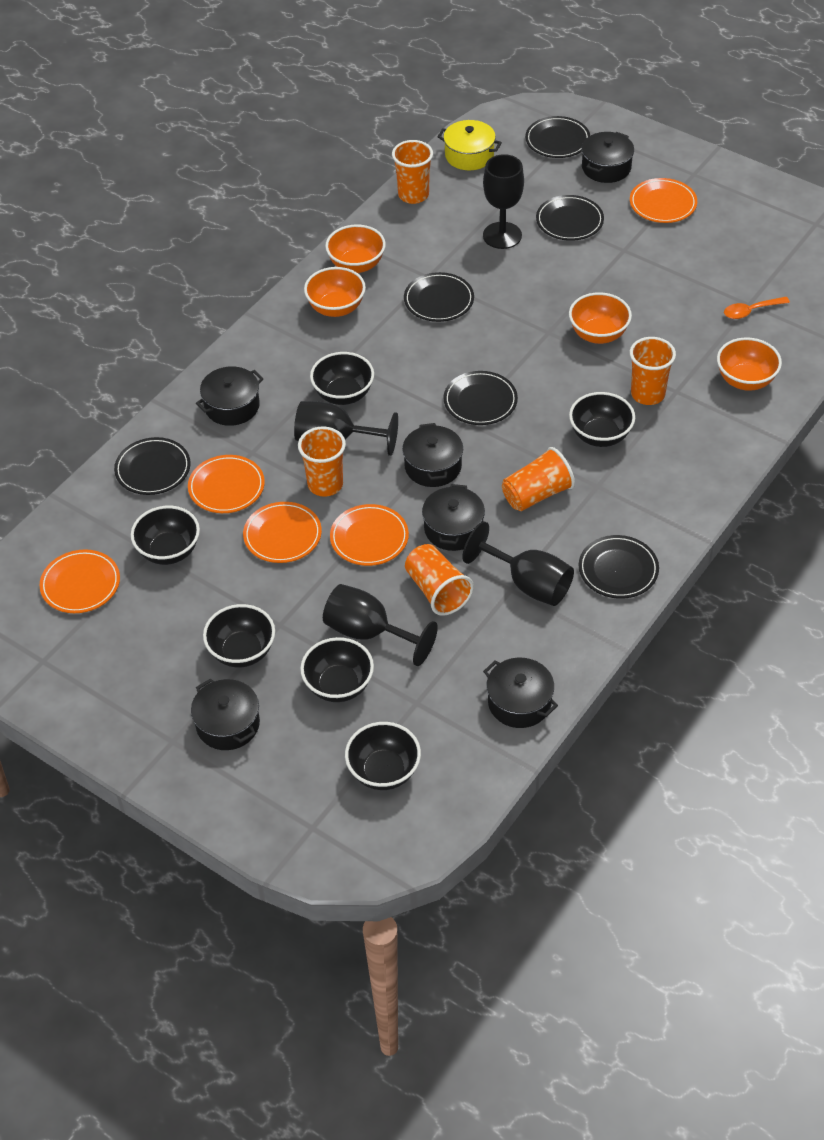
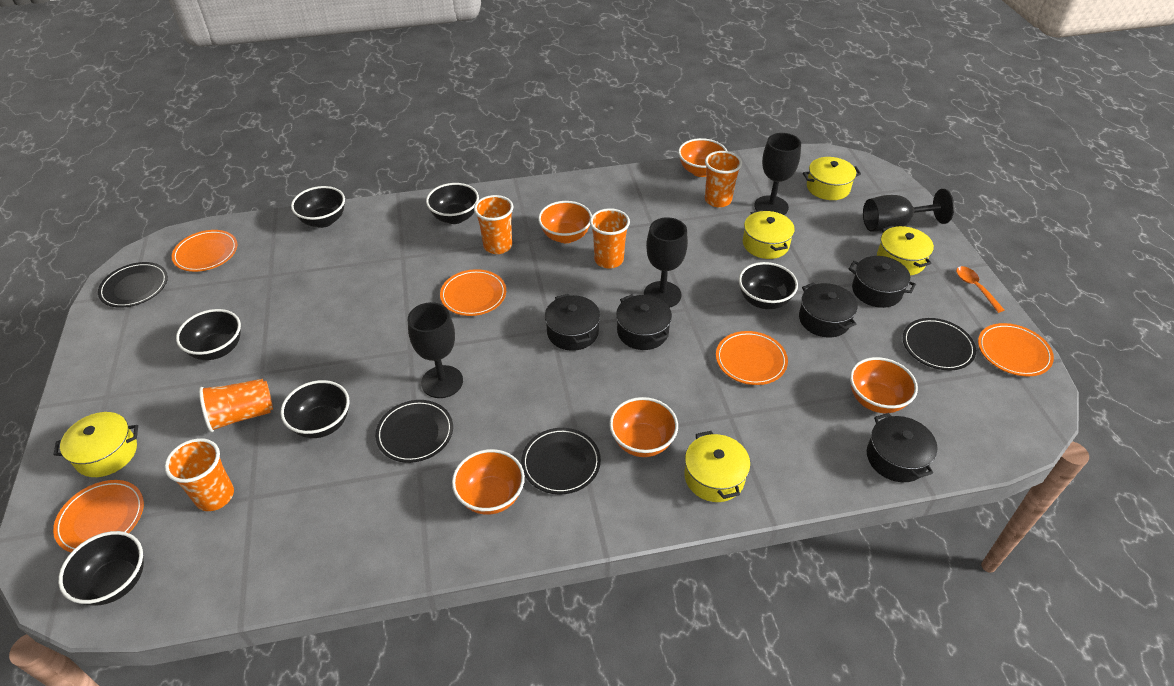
black plate: 6 -> 4
black pot: 6 -> 5
orange bowl: 4 -> 5
yellow pot: 1 -> 5

